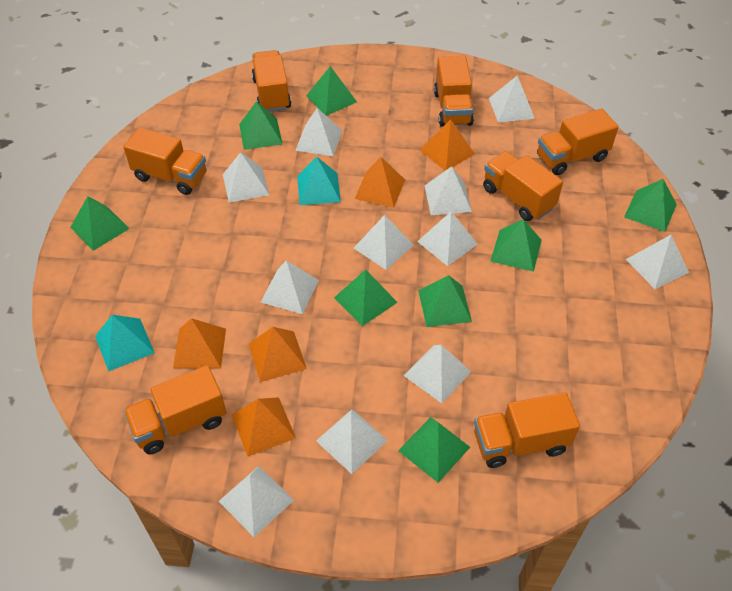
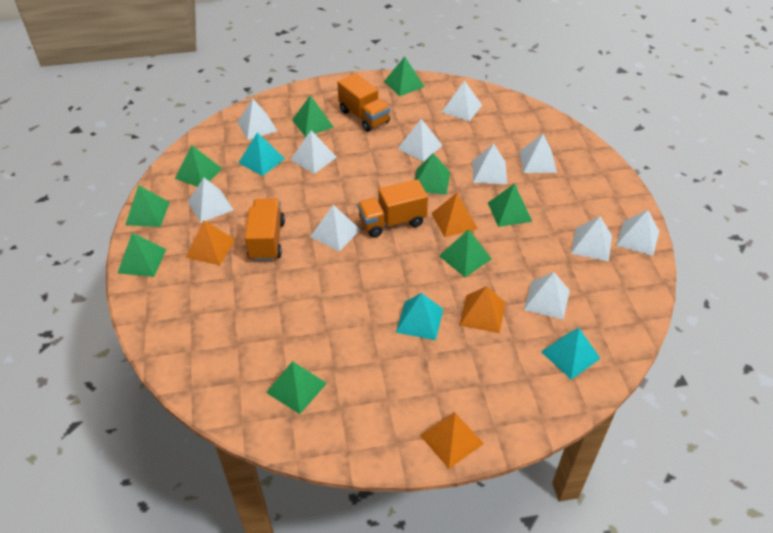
green pyramid: 8 -> 9
orange pyramid: 5 -> 4
orange truck: 7 -> 3
turquoise pyramid: 2 -> 3

